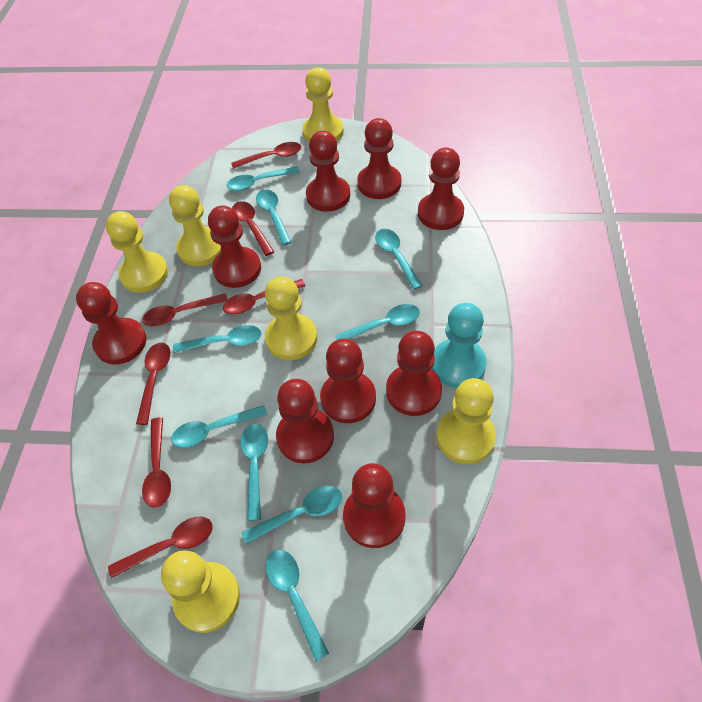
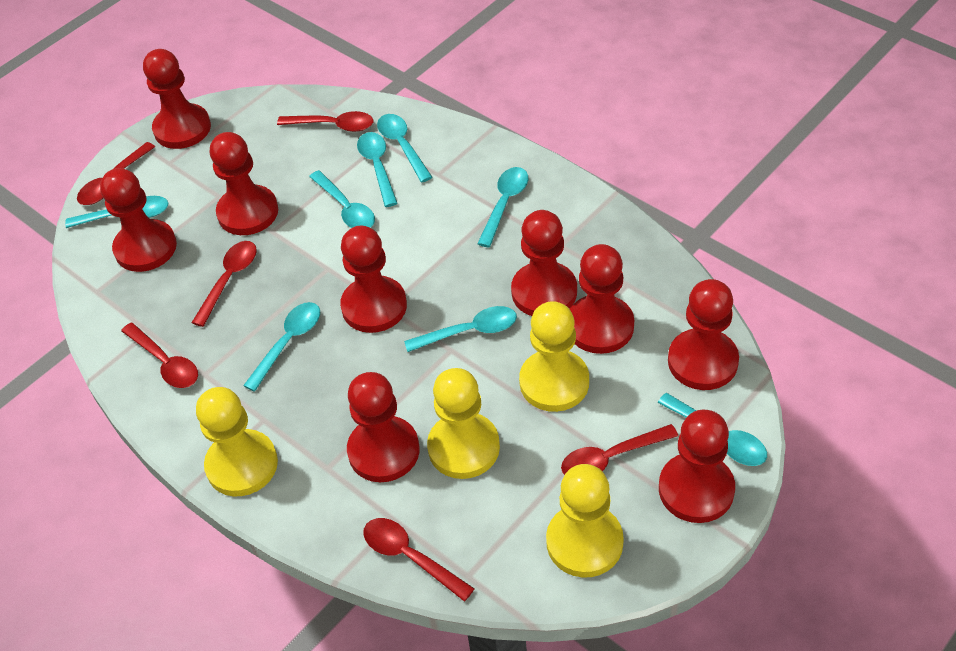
red spoon: 7 -> 6
turquoise pawn: 1 -> 0
turquoise spoon: 9 -> 8
yellow pawn: 6 -> 4

